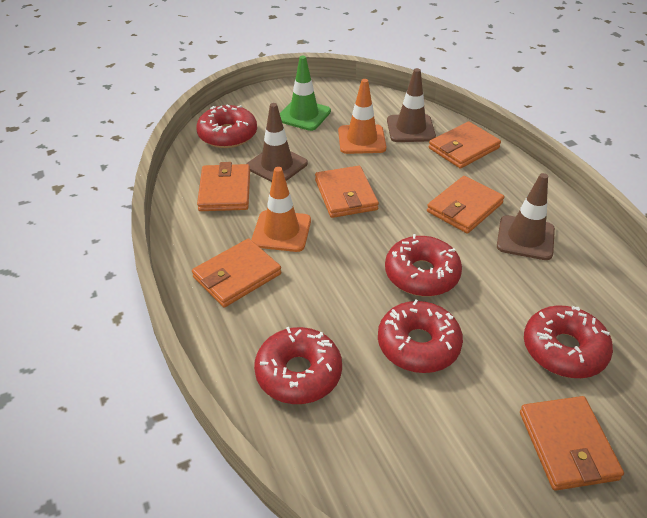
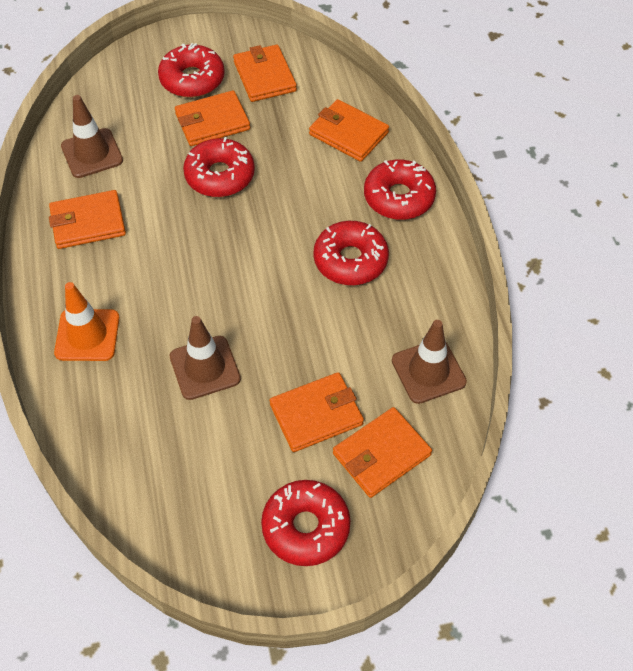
green traffic cone: 1 -> 0
orange traffic cone: 2 -> 1

